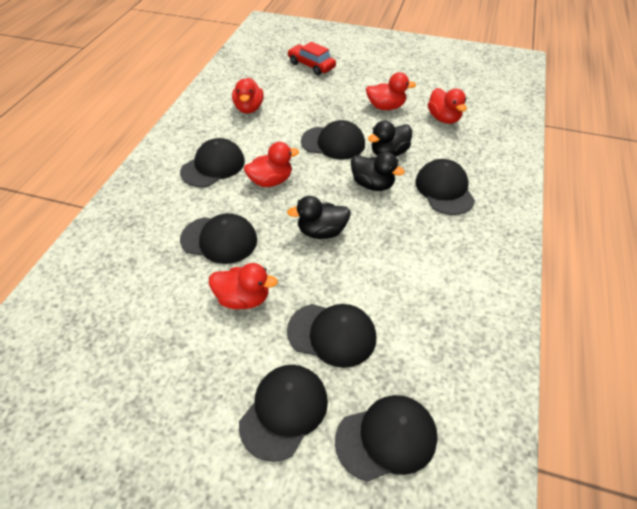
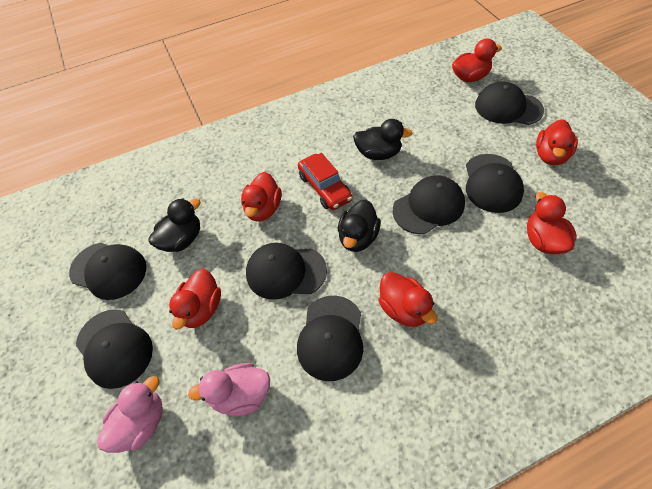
pink duck: 0 -> 2
red duck: 5 -> 6

